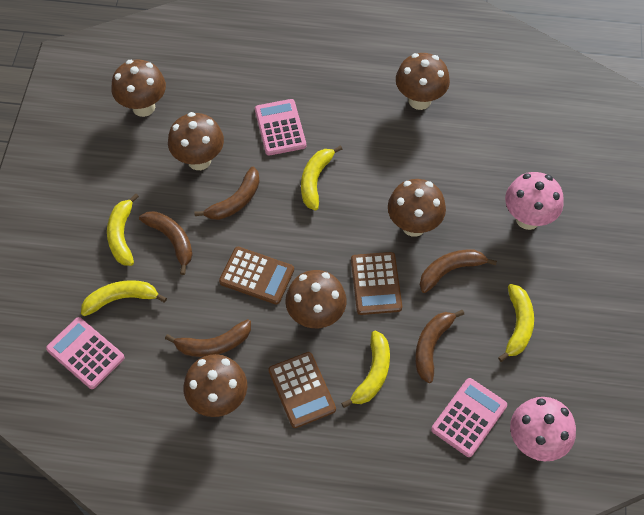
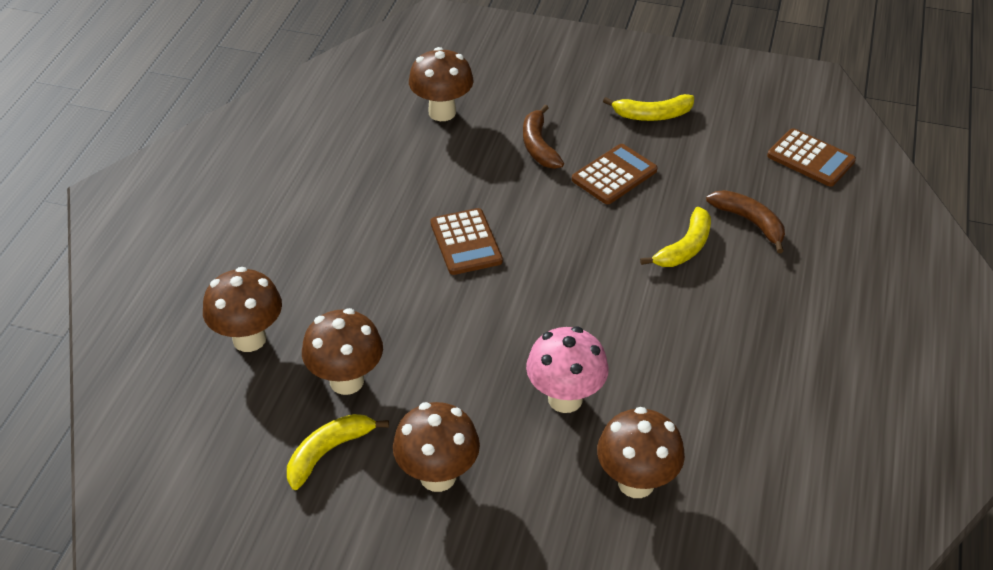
brown banana: 5 -> 2
brown mushroom: 6 -> 5
pink calculator: 3 -> 0
pink mushroom: 2 -> 1
yellow banana: 5 -> 3

